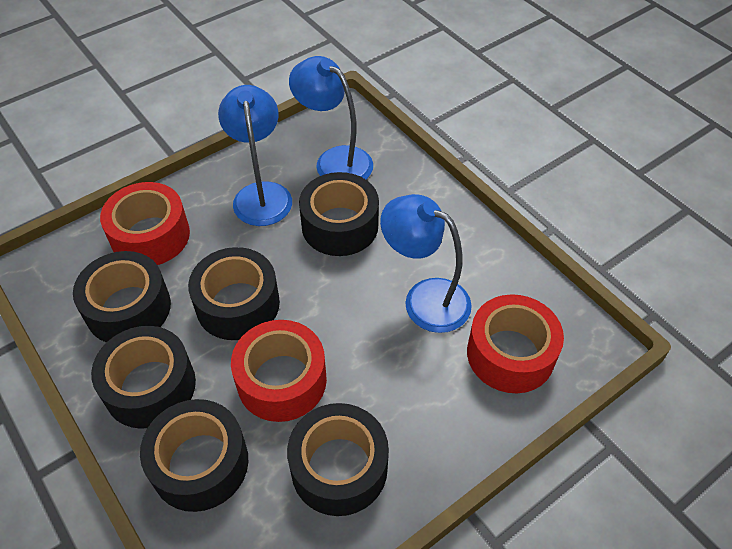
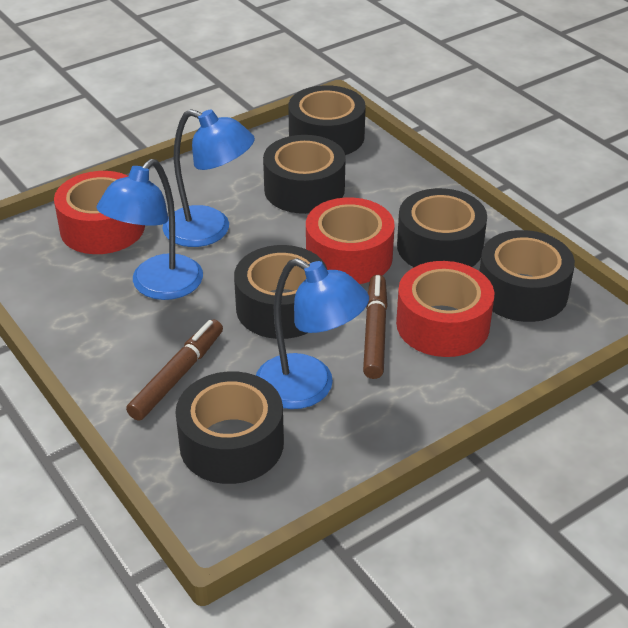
brown marker: 0 -> 2

